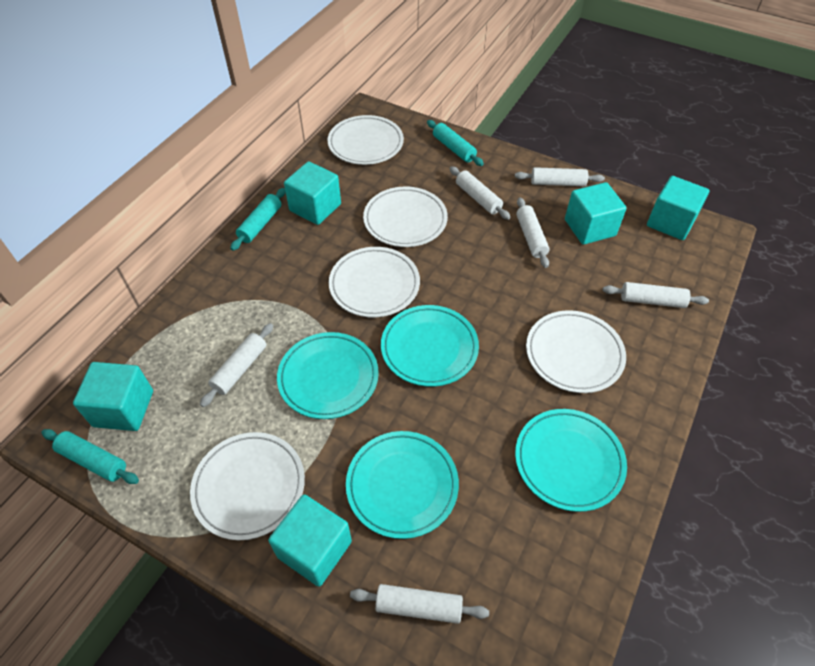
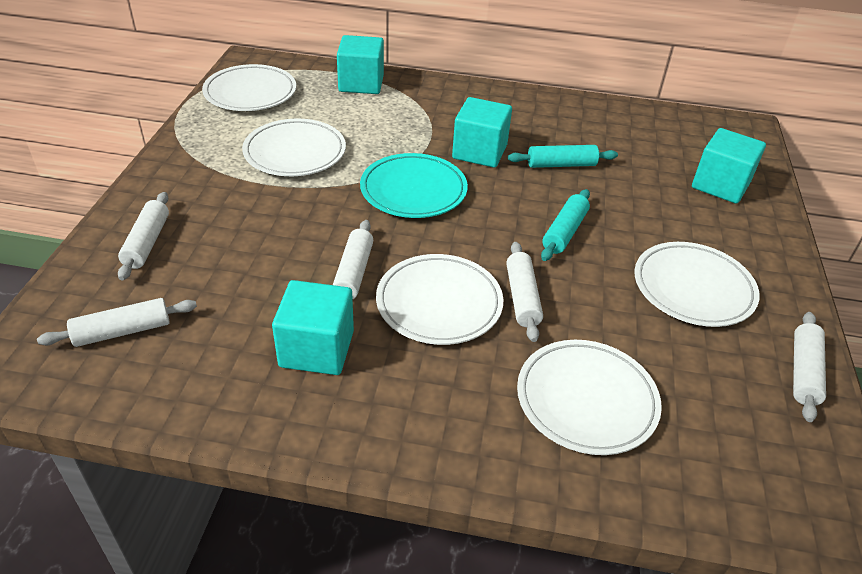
turquoise cube: 5 -> 4
turquoise plate: 4 -> 1
turquoise rolling pin: 3 -> 2
white rolling pin: 6 -> 5

